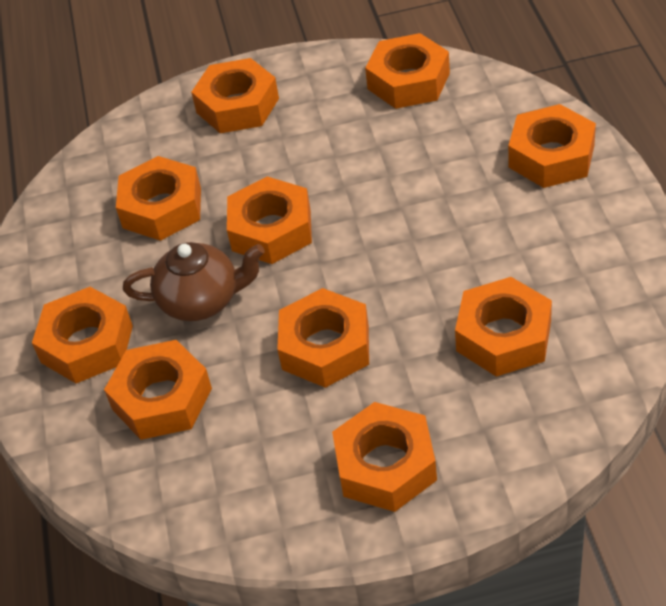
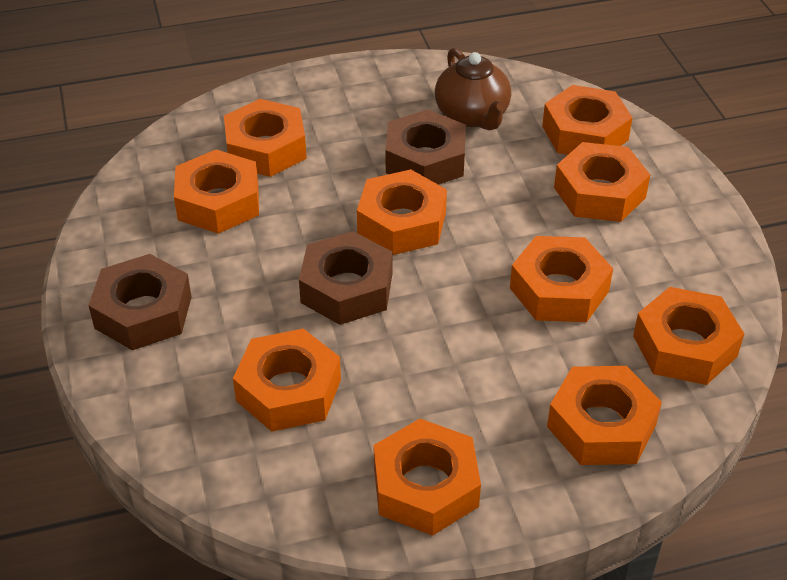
brown nut: 0 -> 3

